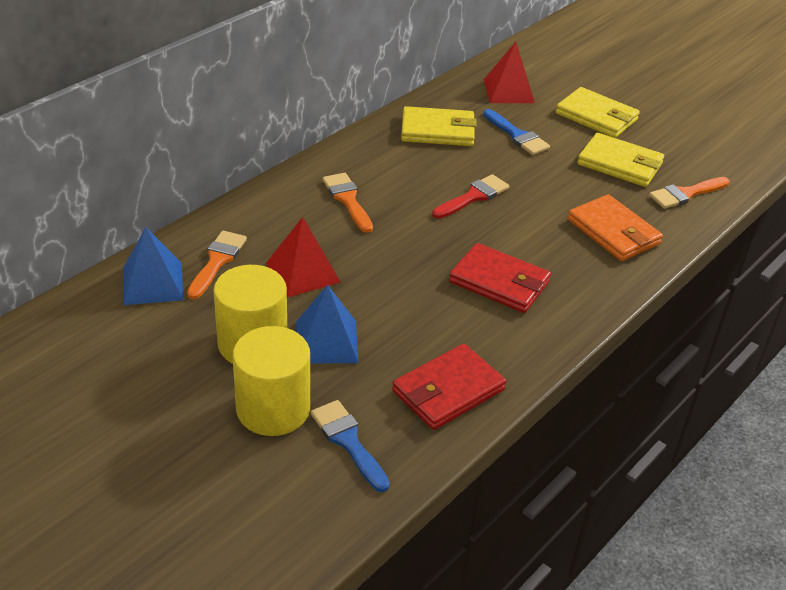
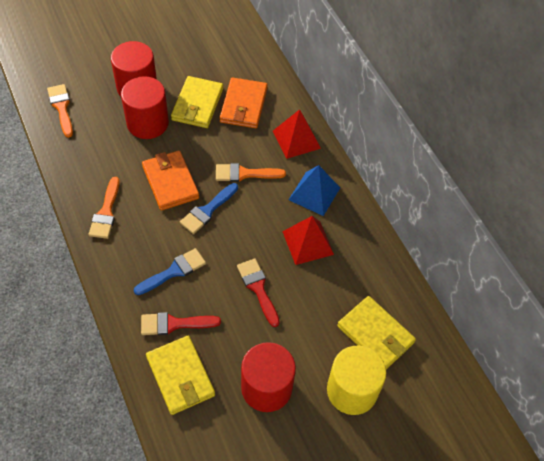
blue pyramid: 2 -> 1
orange wallet: 1 -> 2
red brush: 1 -> 2
red cylinder: 0 -> 3
red wallet: 2 -> 0
yellow cylinder: 2 -> 1

